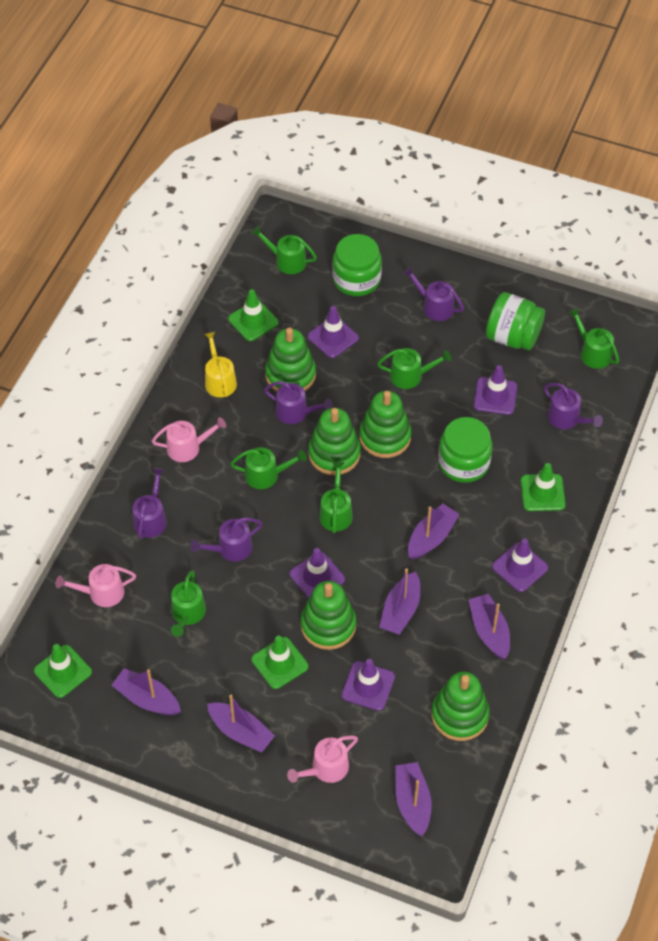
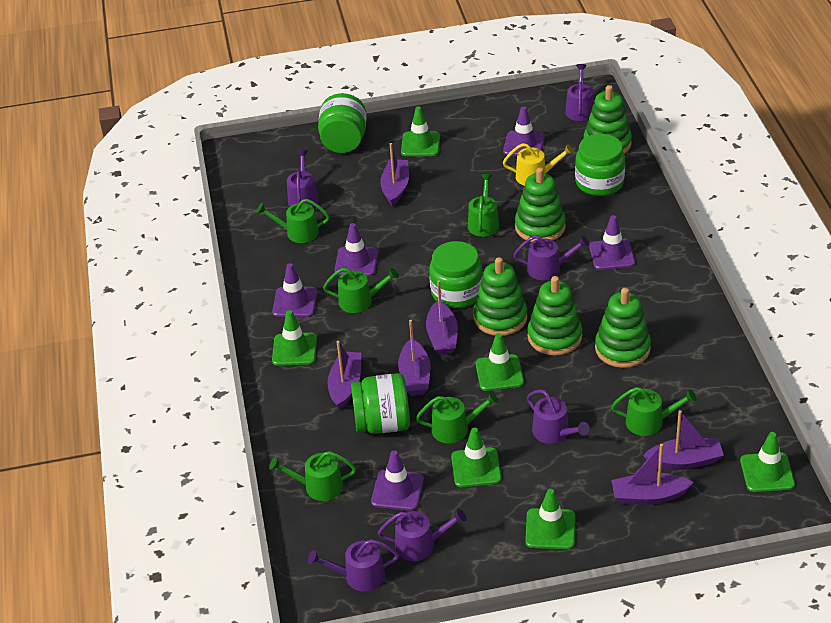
green jar: 3 -> 4
green traffic cone: 4 -> 6
pink watering can: 3 -> 0
purple watering can: 5 -> 6

